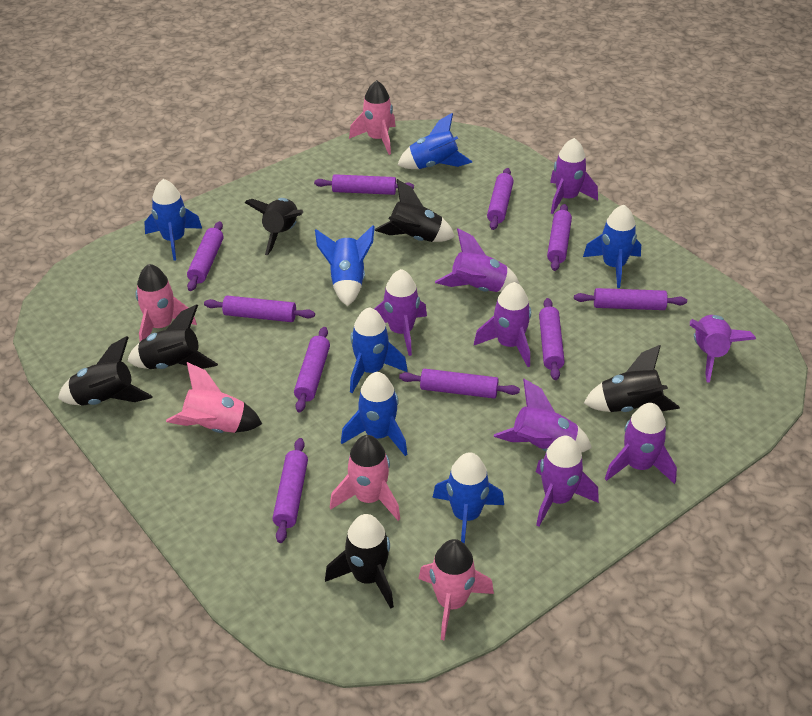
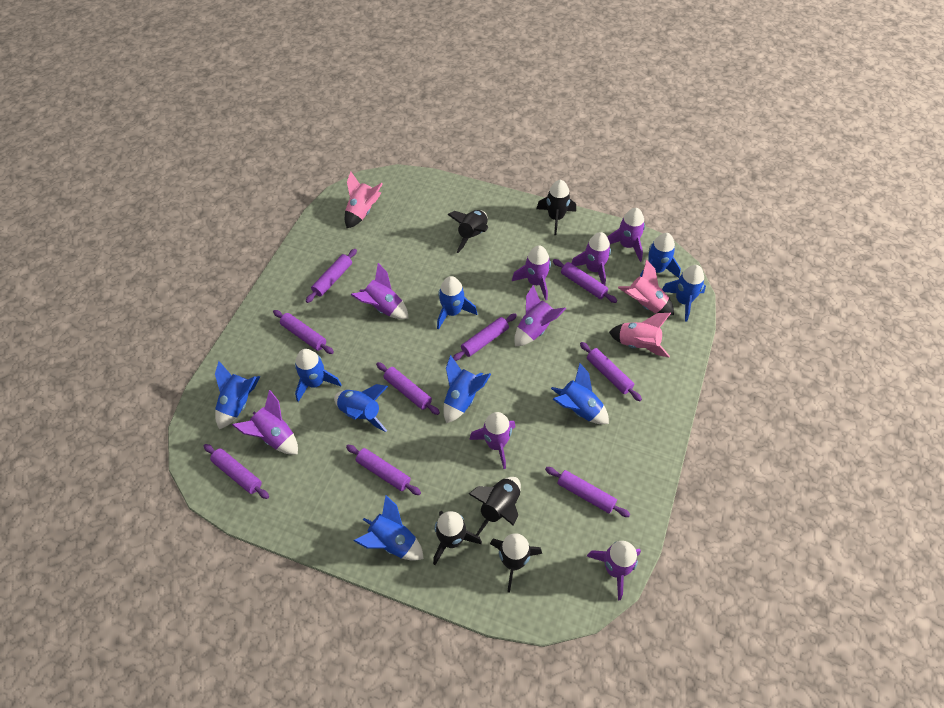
black rocket: 6 -> 5
blue rocket: 7 -> 9
pink rocket: 5 -> 3
purple rolling pin: 10 -> 9

